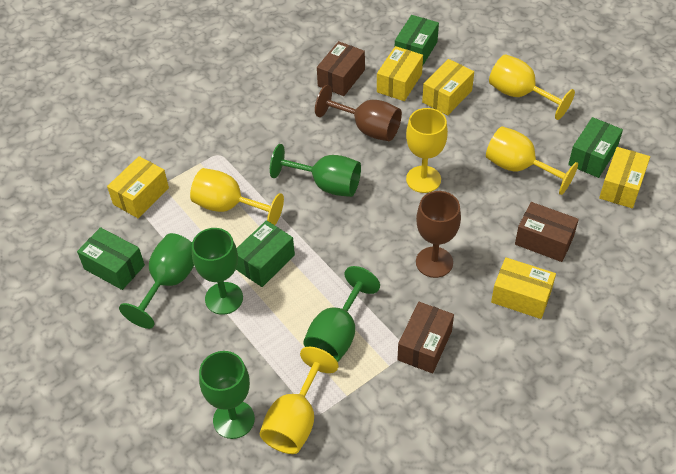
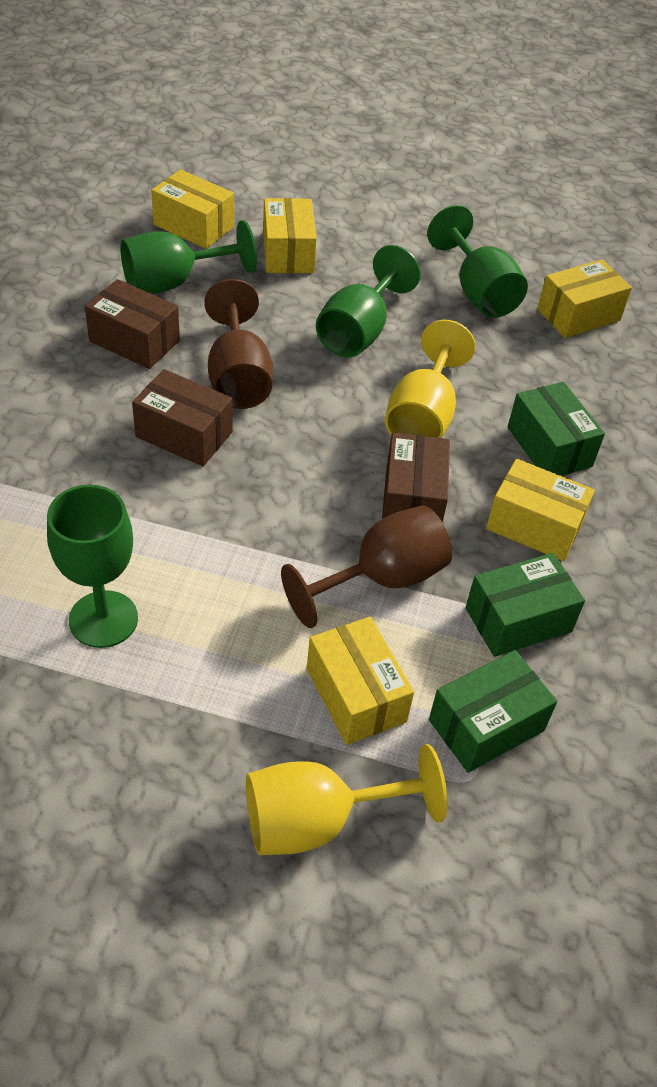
green box: 4 -> 3
green goblet: 5 -> 4
yellow goblet: 5 -> 2

